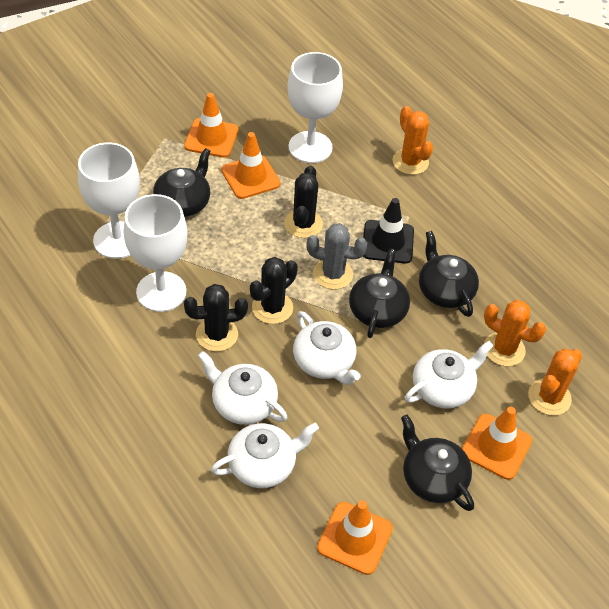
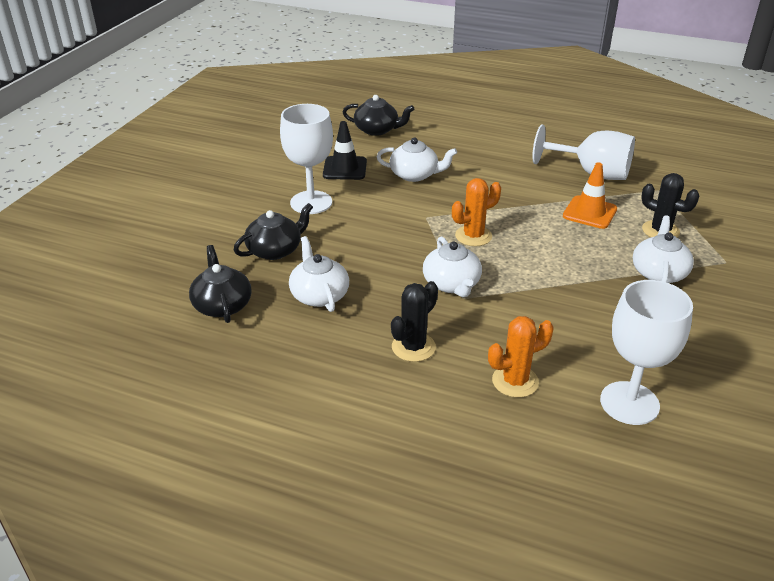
black cactus: 3 -> 2
black teapot: 4 -> 3
grey cactus: 1 -> 0
orange cactus: 3 -> 2
orange traffic cone: 4 -> 1

